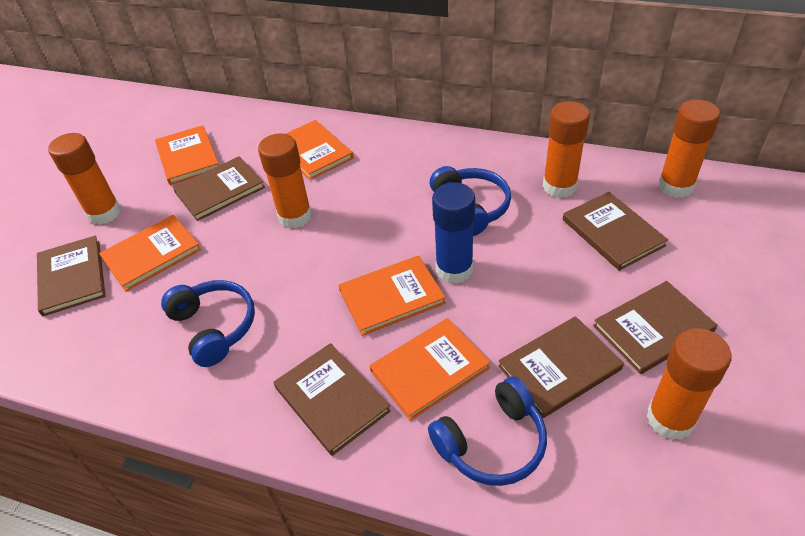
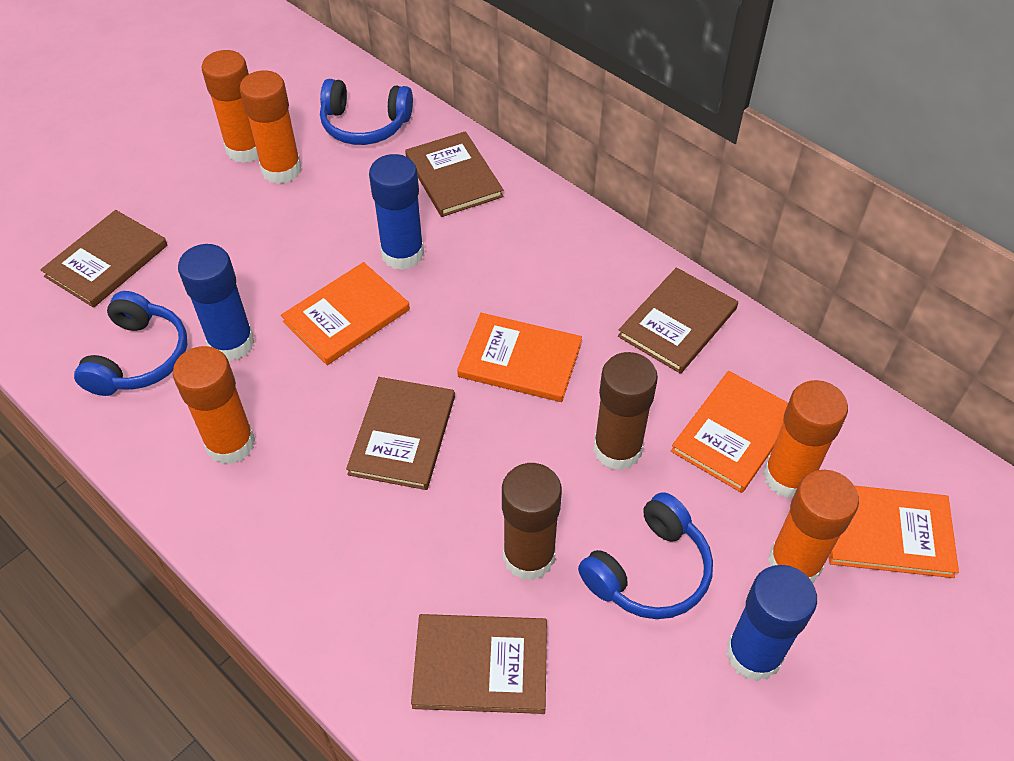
blue glue stick: 1 -> 3
brown book: 6 -> 5
brown glue stick: 0 -> 2
orange book: 5 -> 4

